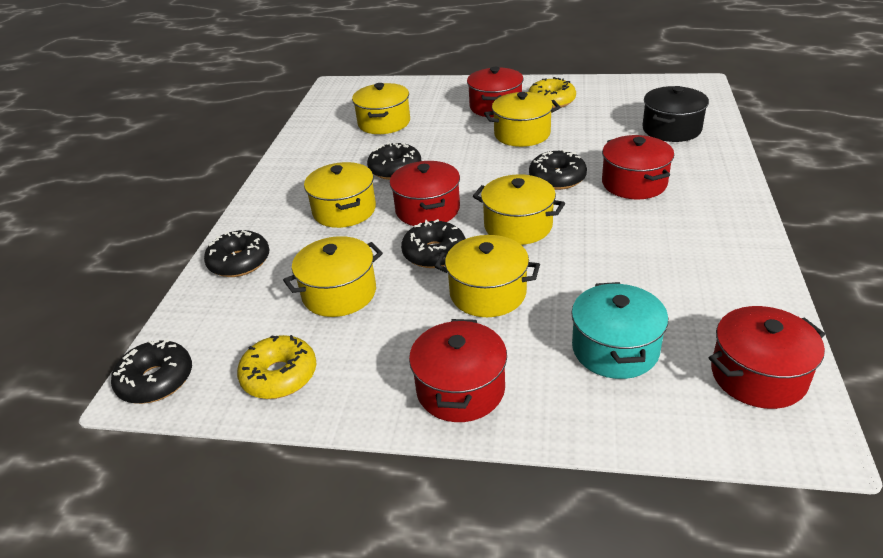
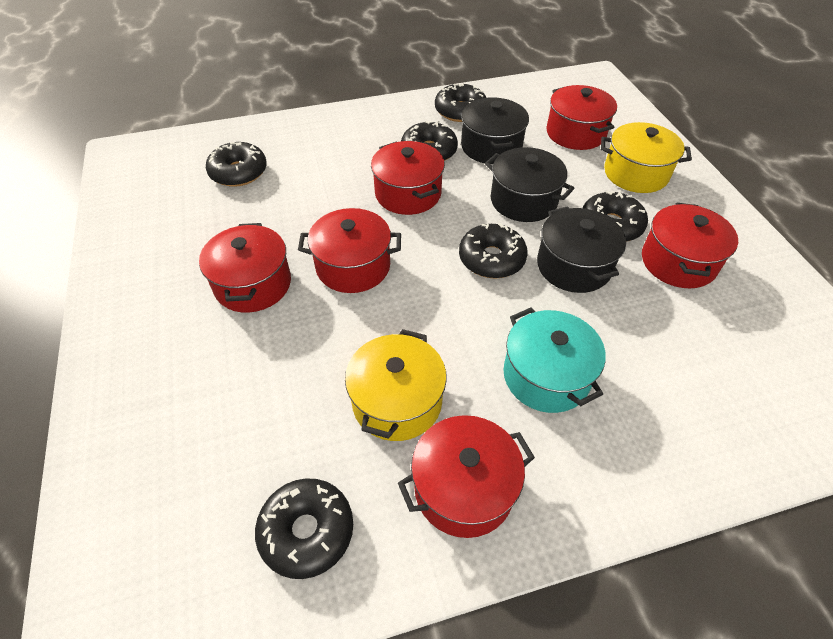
black donut: 5 -> 6
black pot: 1 -> 3
red pot: 5 -> 6
yellow donut: 2 -> 0
yellow pot: 6 -> 2

